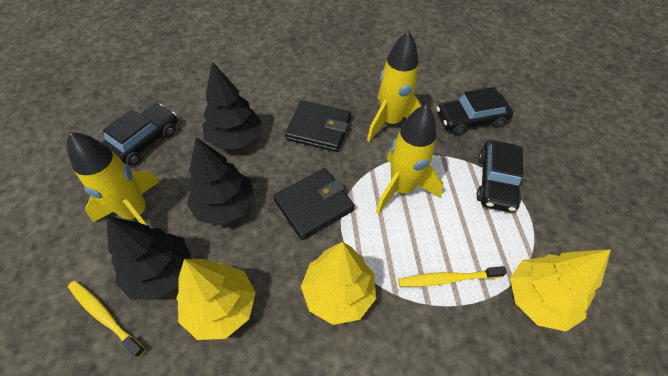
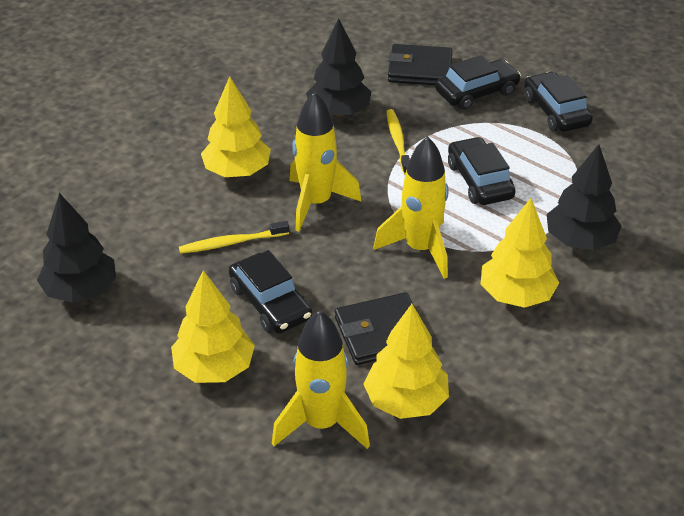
black car: 3 -> 4
yellow tree: 3 -> 4

